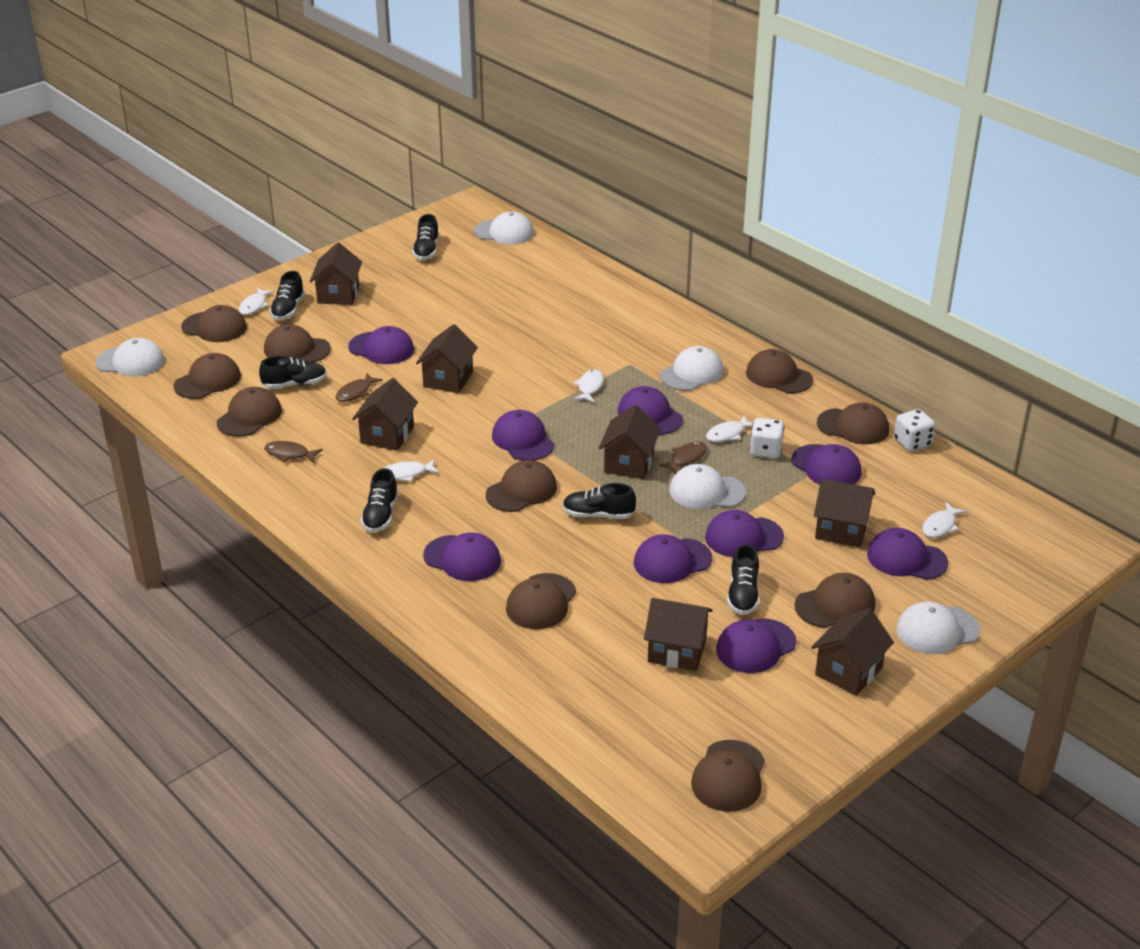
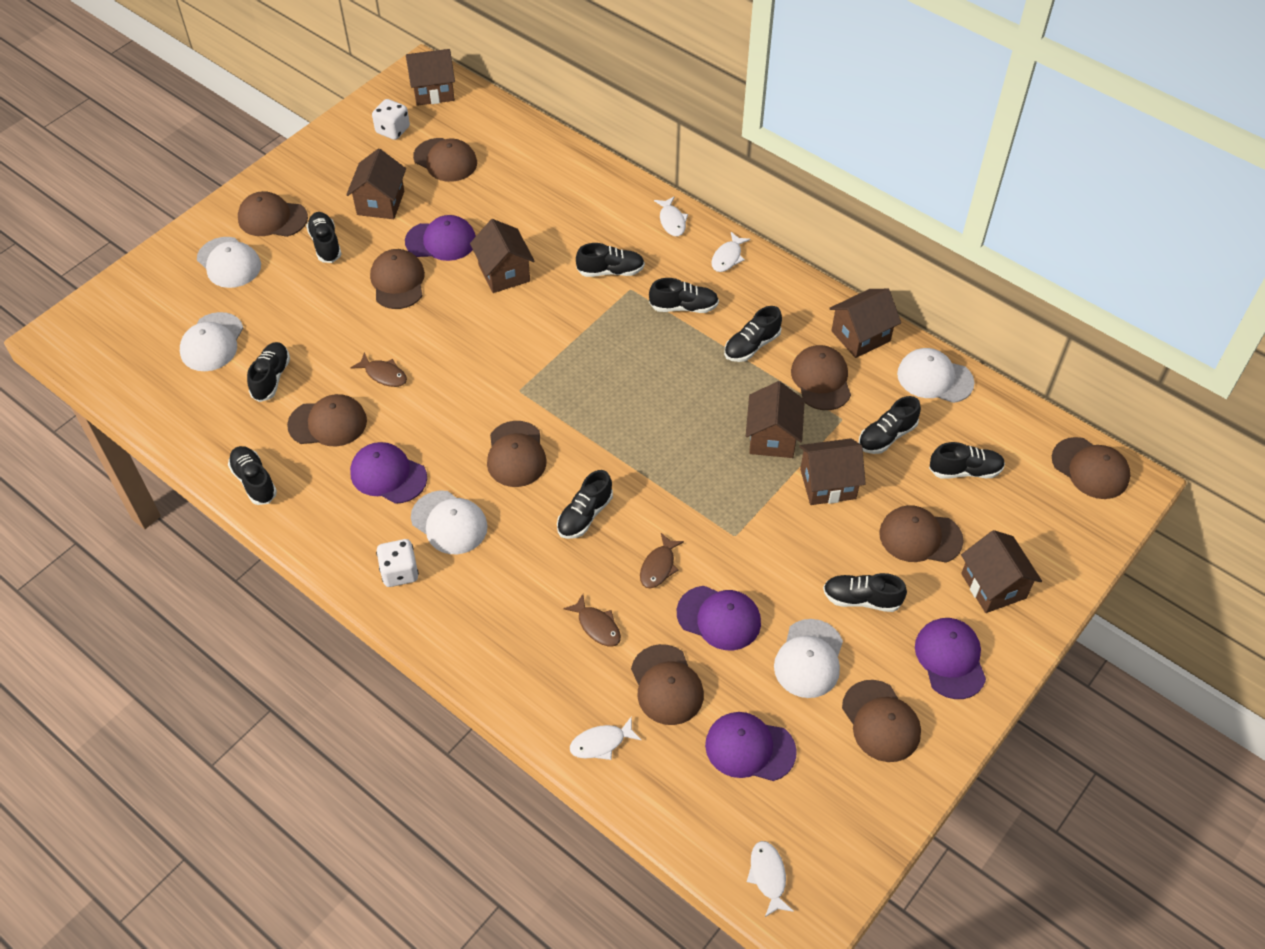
black shoe: 6 -> 10
purple cap: 9 -> 5
white fish: 5 -> 4

